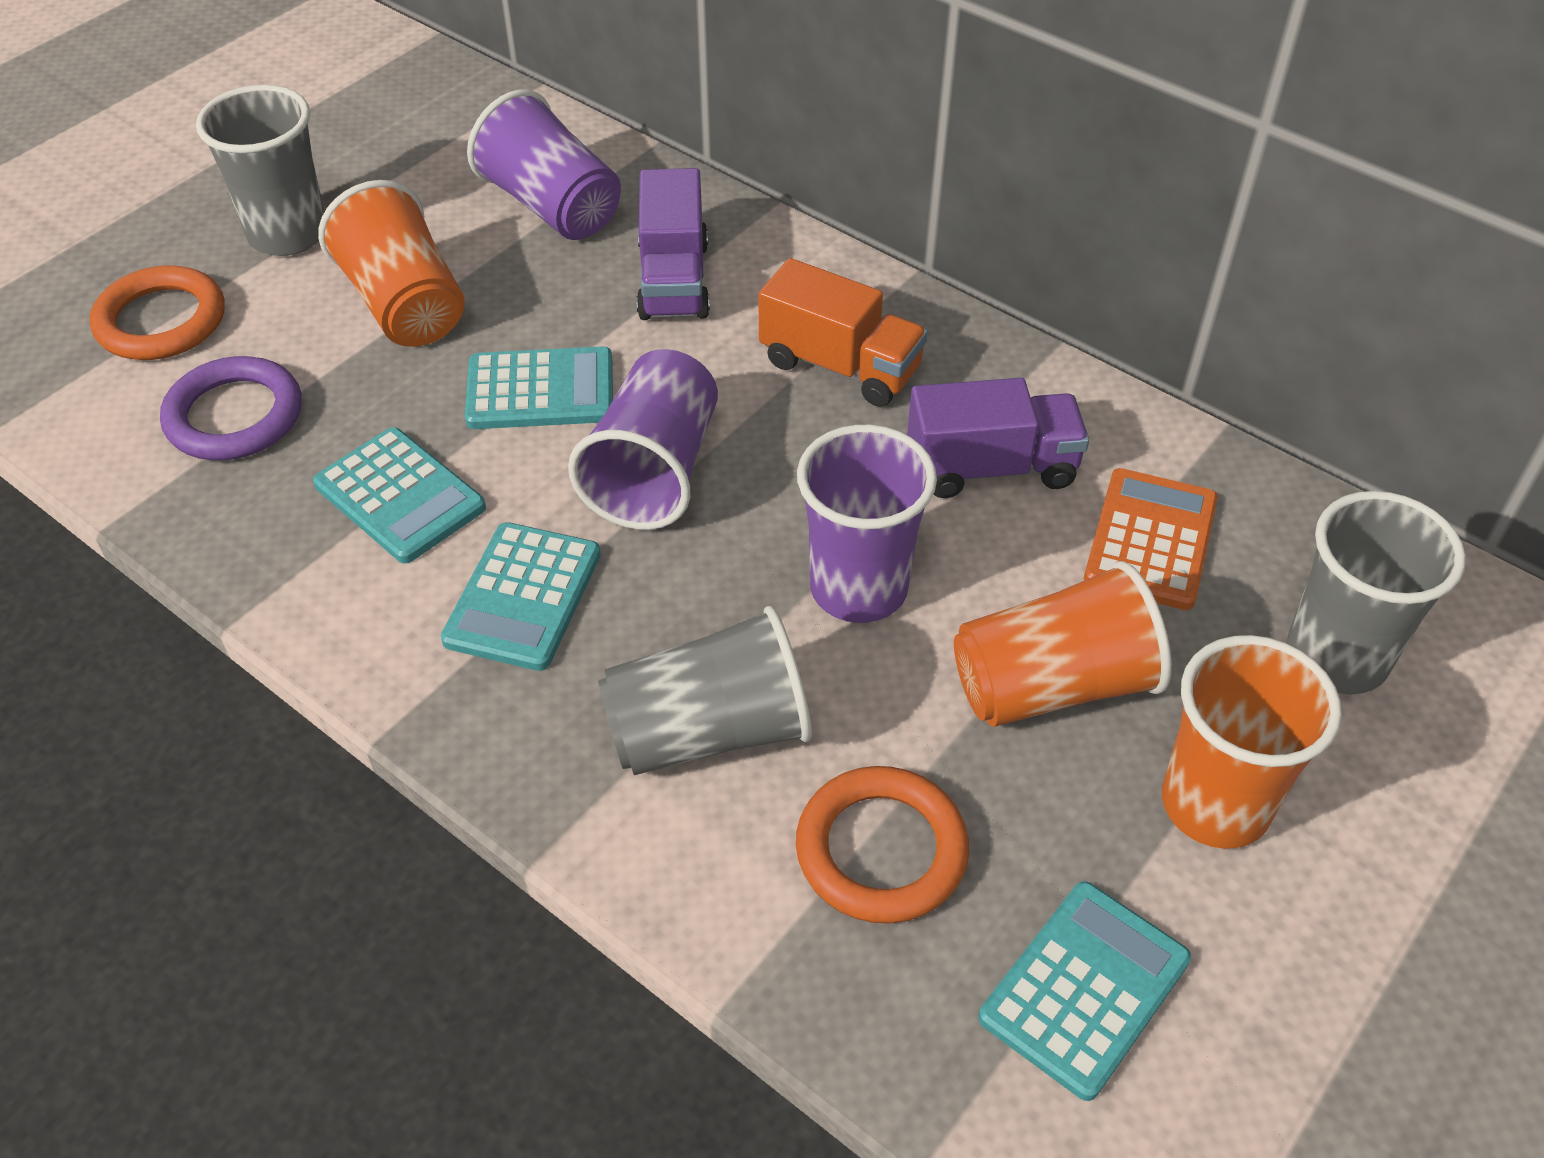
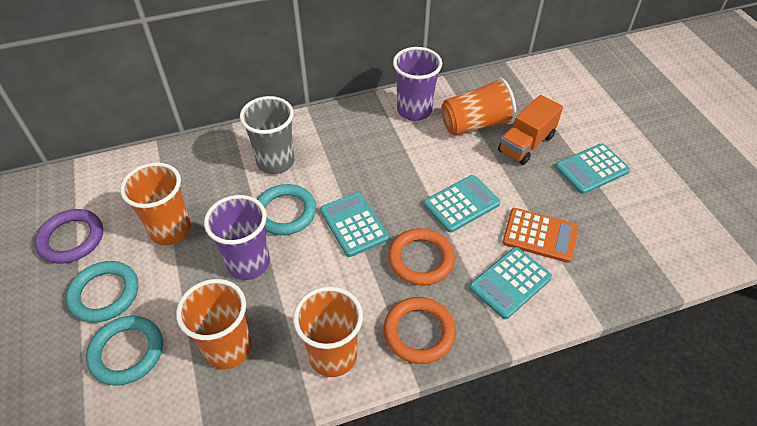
grey cup: 3 -> 1
orange cup: 3 -> 4
purple cup: 3 -> 2
purple truck: 2 -> 0
turquoise ring: 0 -> 3

